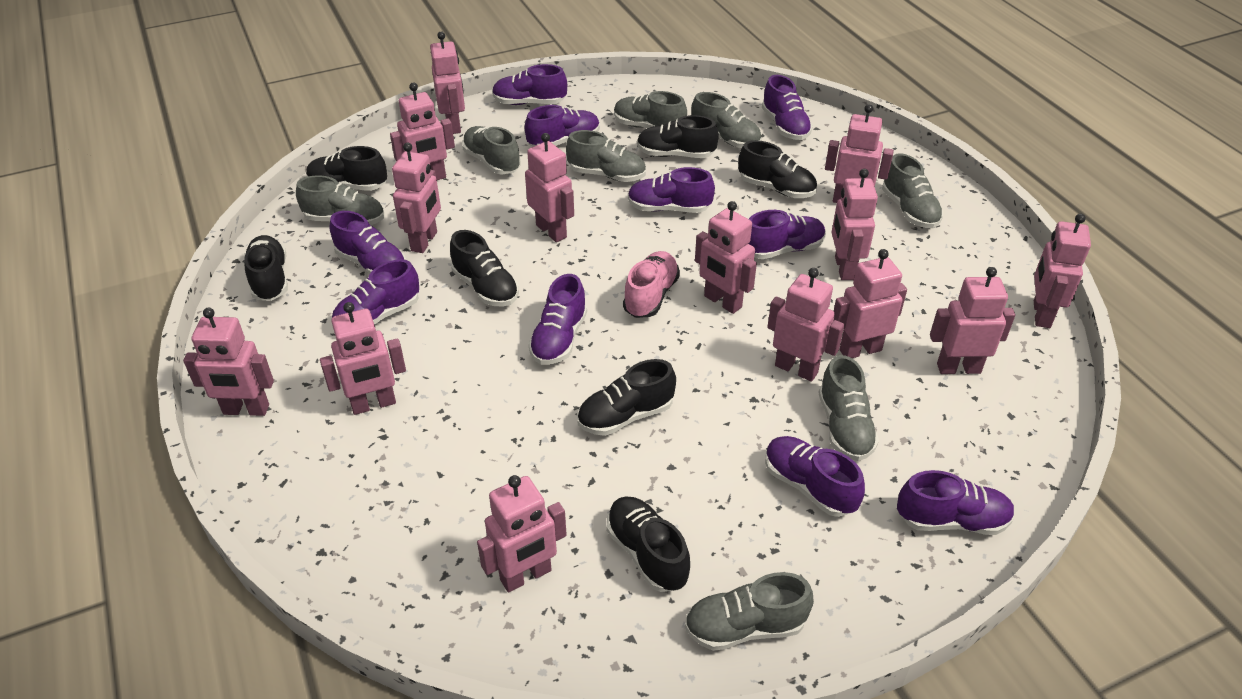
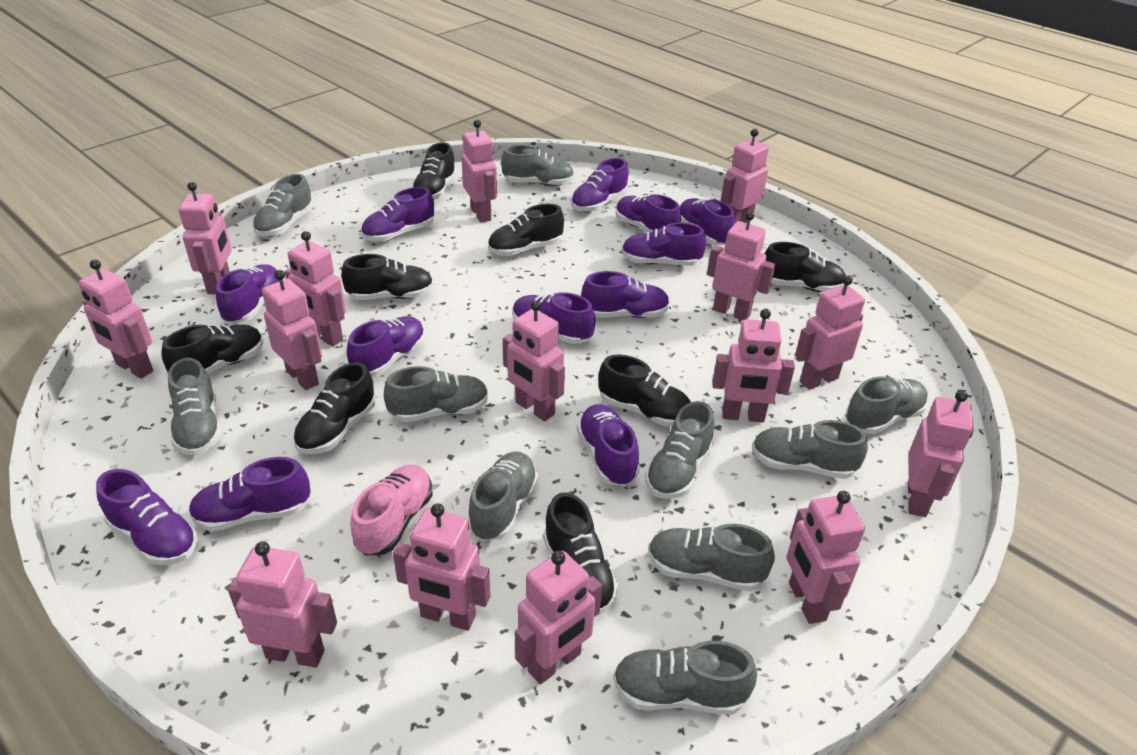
black shoe: 7 -> 8
grey shoe: 8 -> 10
pink robot: 14 -> 15
purple shoe: 10 -> 12

